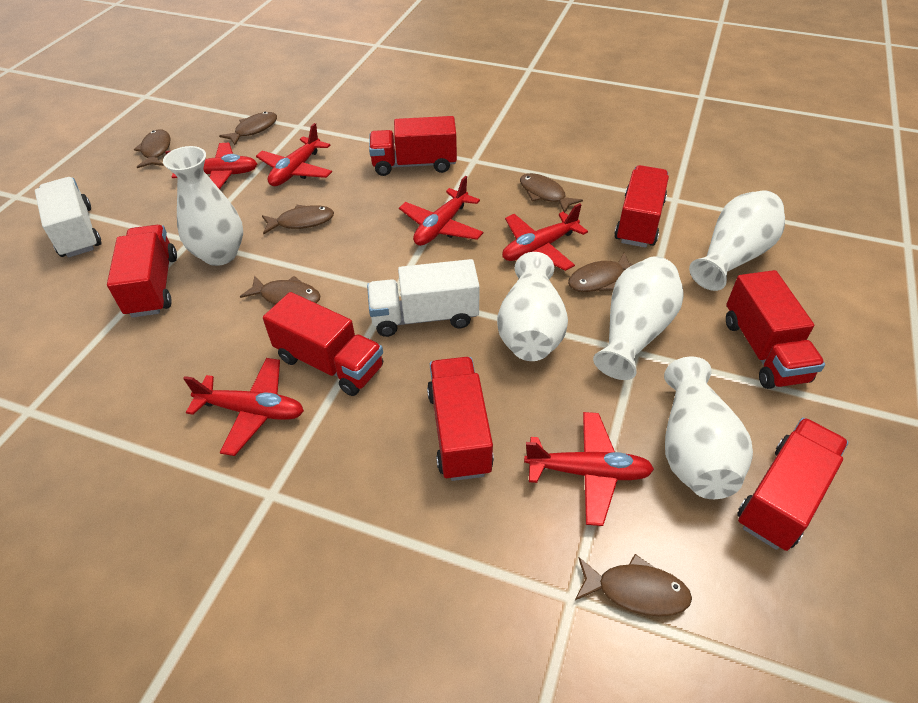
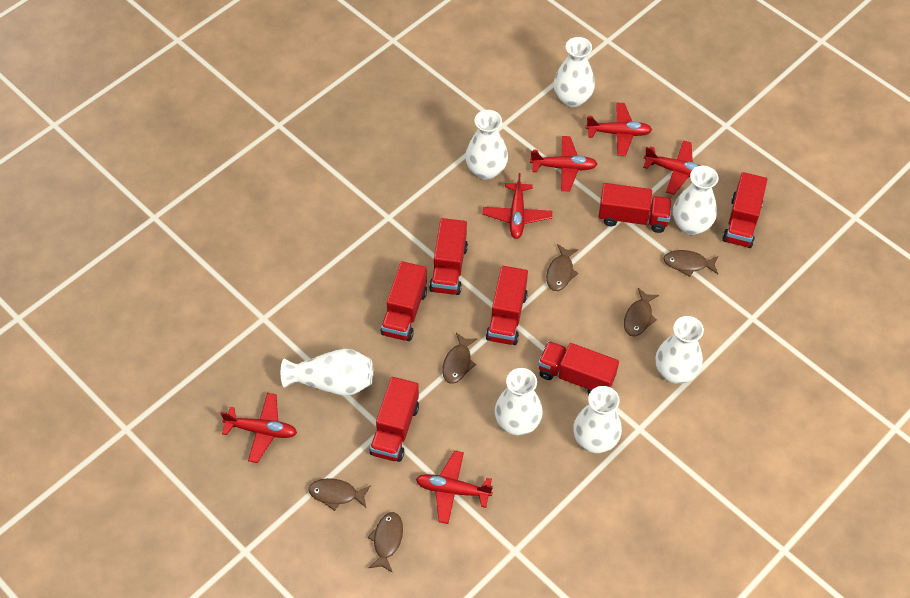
brown fish: 7 -> 6
white truck: 2 -> 0
white vase: 5 -> 7

